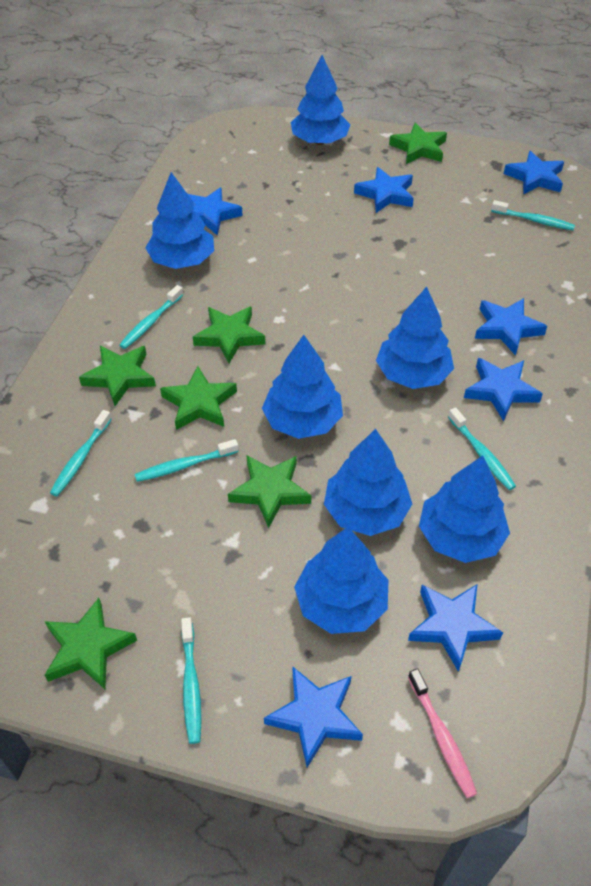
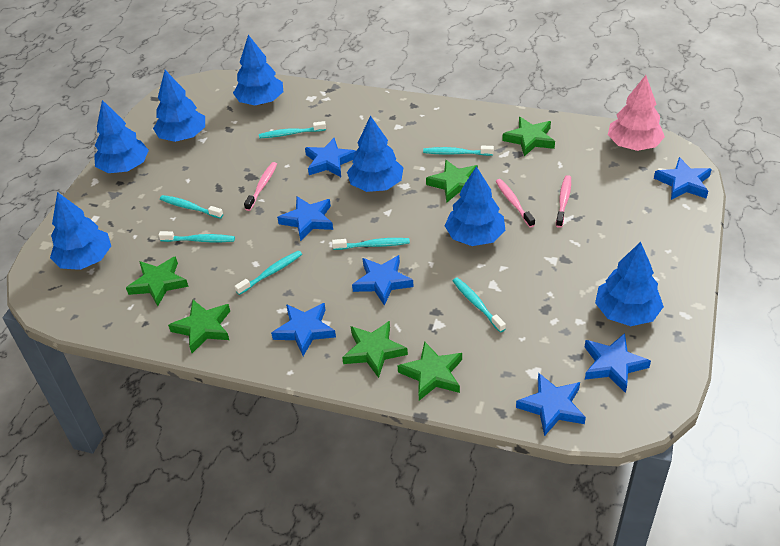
pink toothbrush: 1 -> 3
pink tree: 0 -> 1
turquoise toothbrush: 6 -> 7

